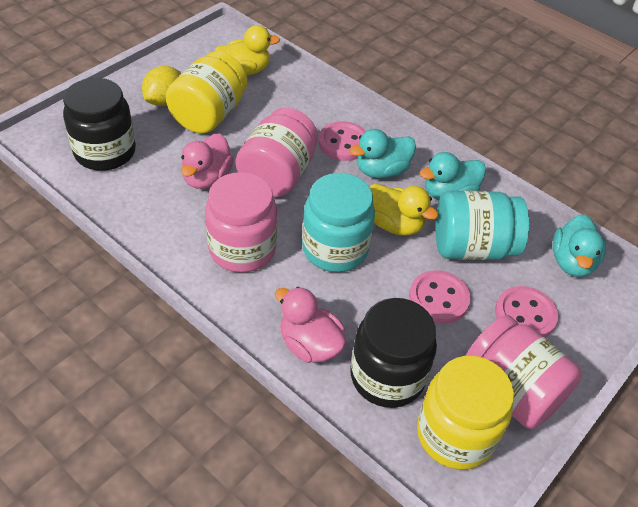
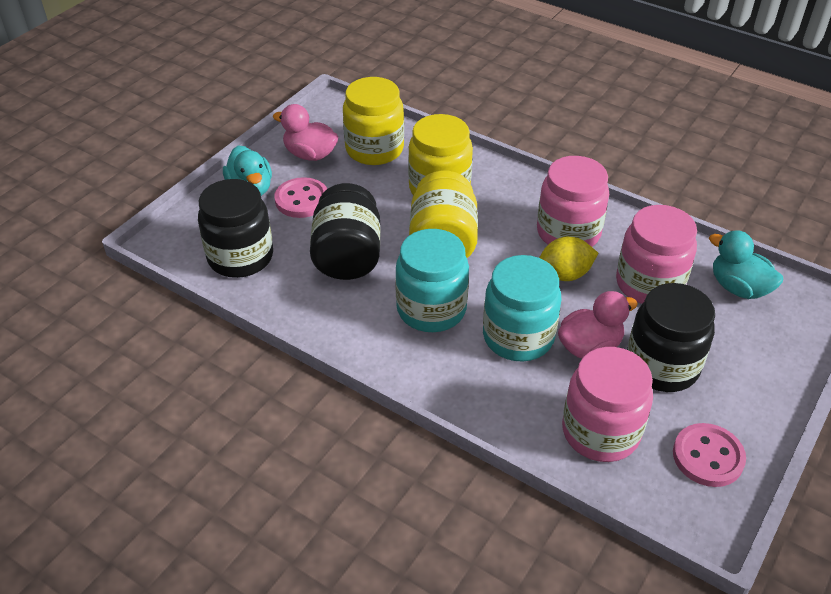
black jar: 2 -> 3
pink button: 3 -> 2
turquoise duck: 3 -> 2
yellow duck: 2 -> 0
yellow jar: 2 -> 3

